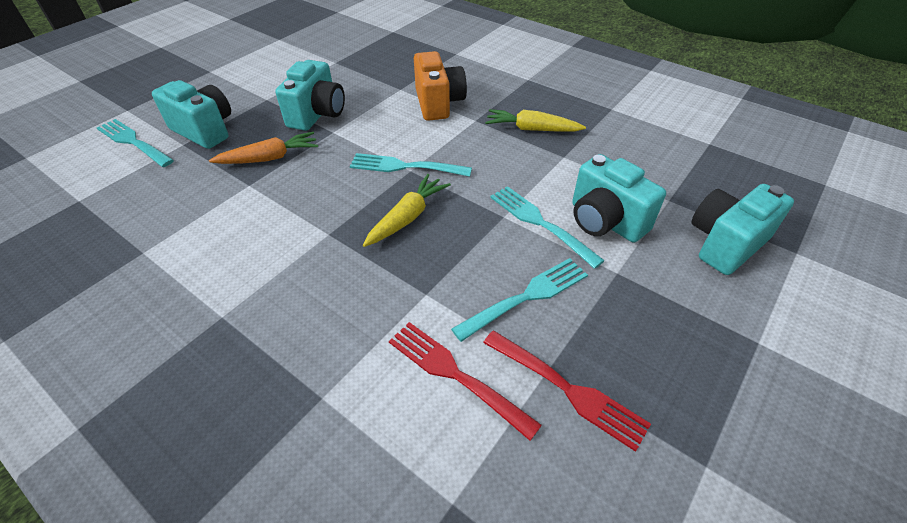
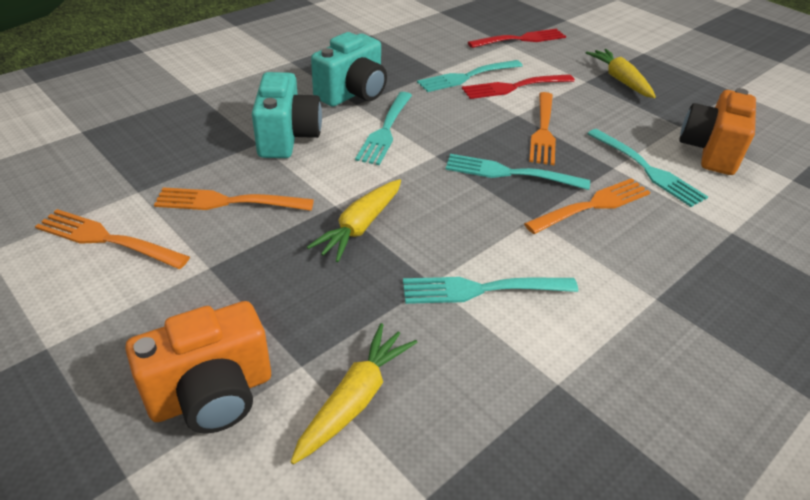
orange camera: 1 -> 2
orange carrot: 1 -> 0
orange fork: 0 -> 4
turquoise camera: 4 -> 2
turquoise fork: 4 -> 5
yellow carrot: 2 -> 3

